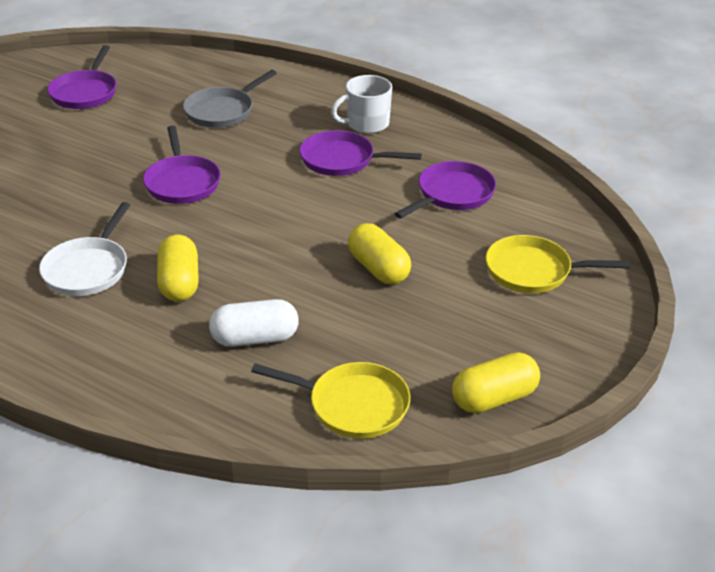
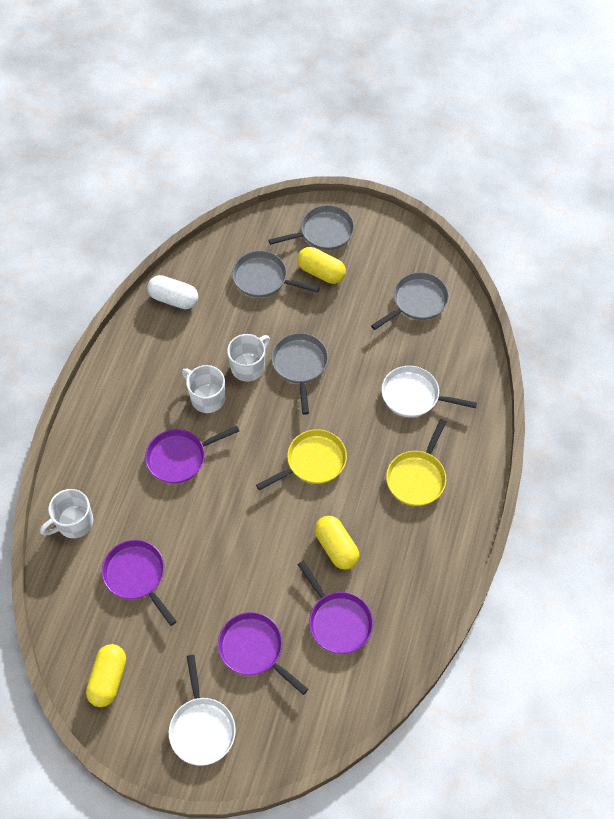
grey pan: 1 -> 4
white mug: 1 -> 3
white pan: 1 -> 2

